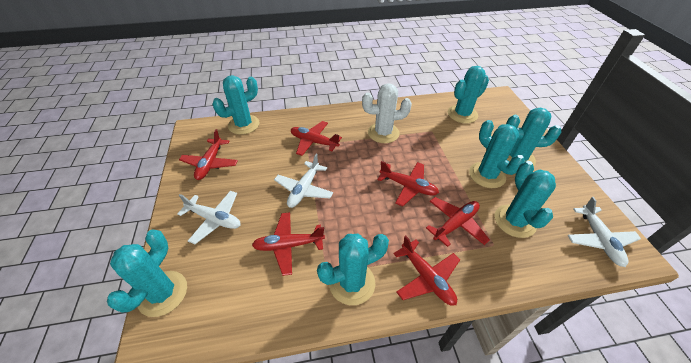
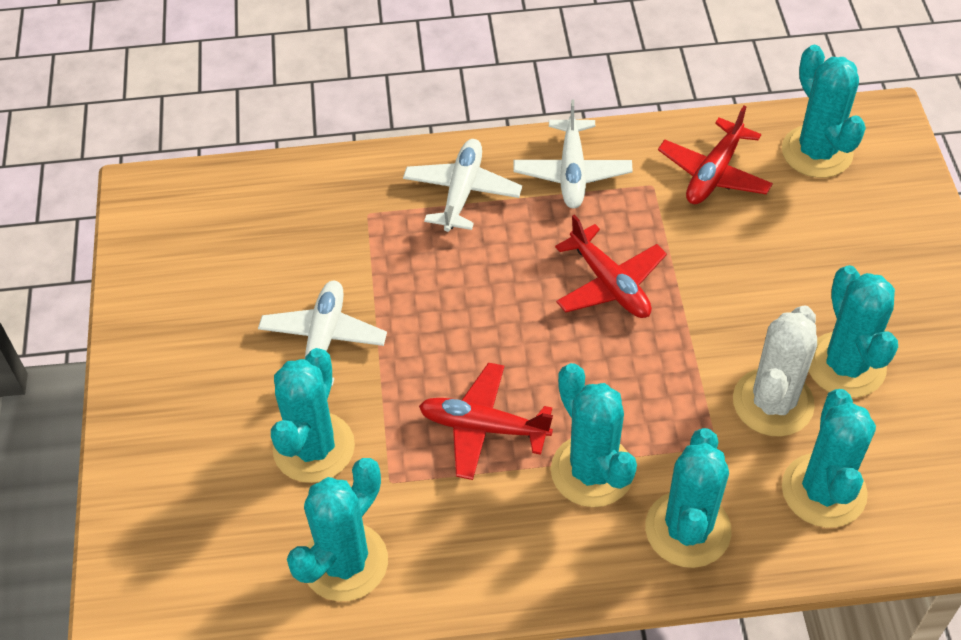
red plane: 6 -> 3

